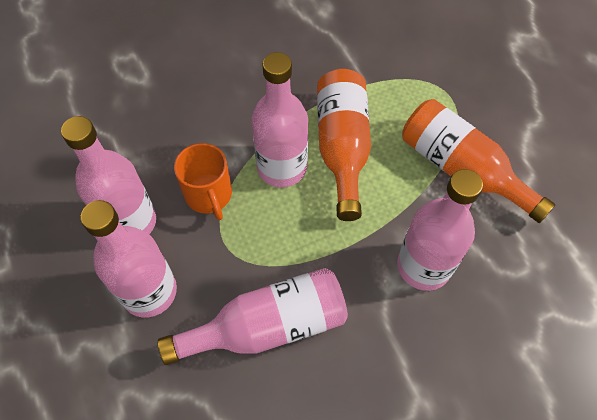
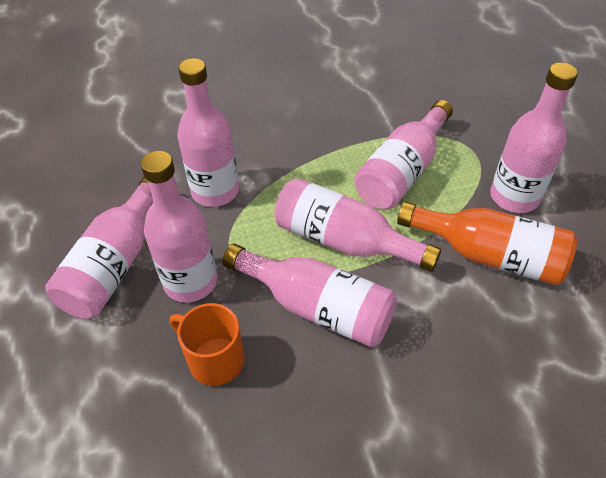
orange bottle: 2 -> 1
pink bottle: 5 -> 7

